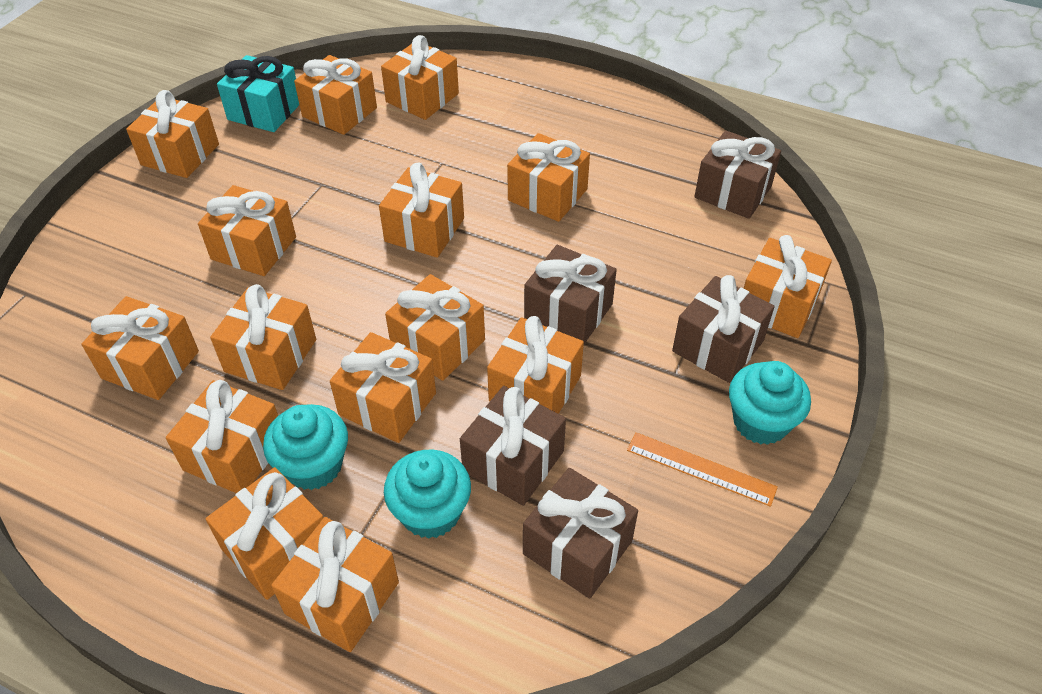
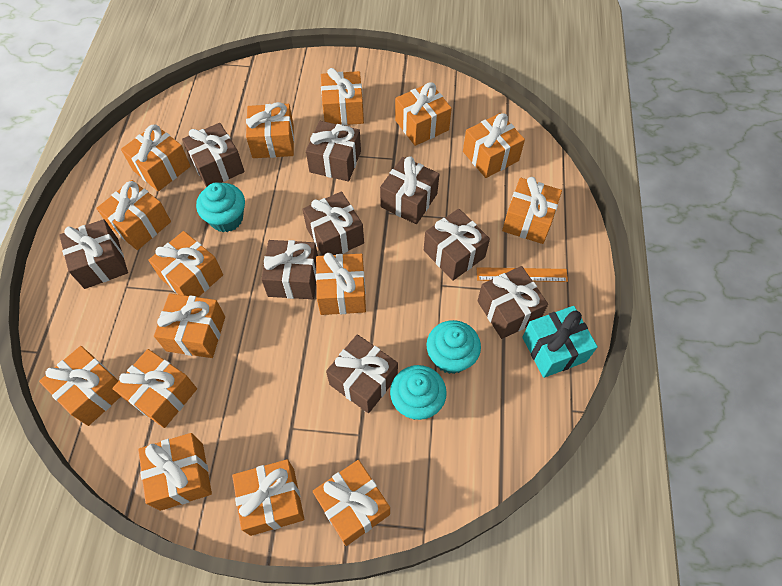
brown gift: 5 -> 9

